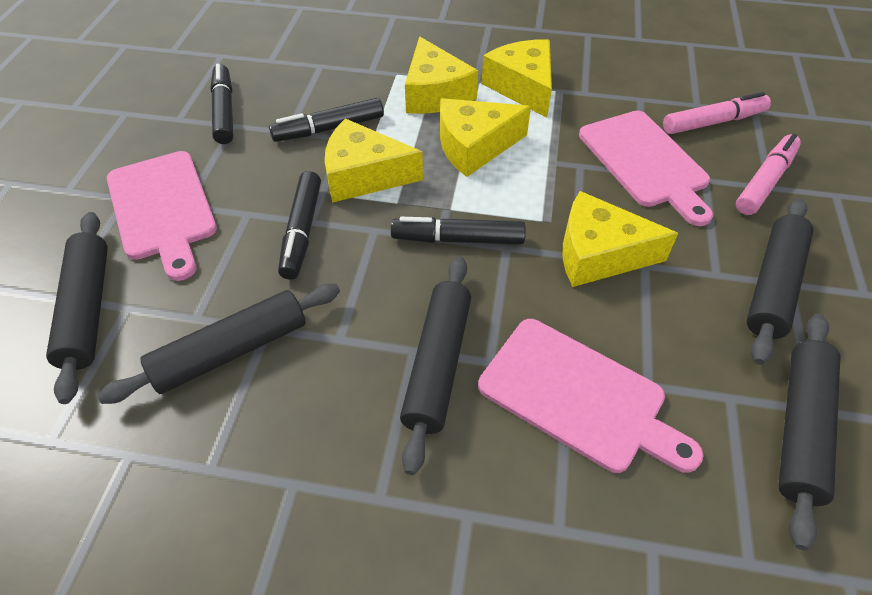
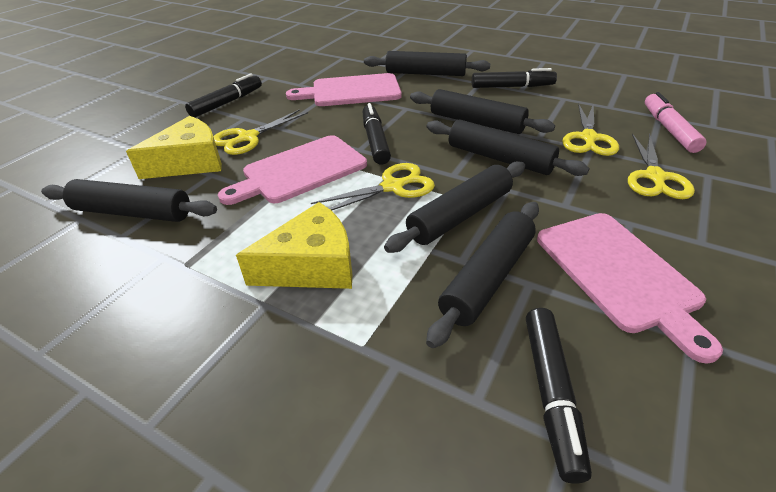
black rolling pin: 5 -> 6
pink marker: 2 -> 1
yellow cheese: 5 -> 2
yellow scissors: 0 -> 4

